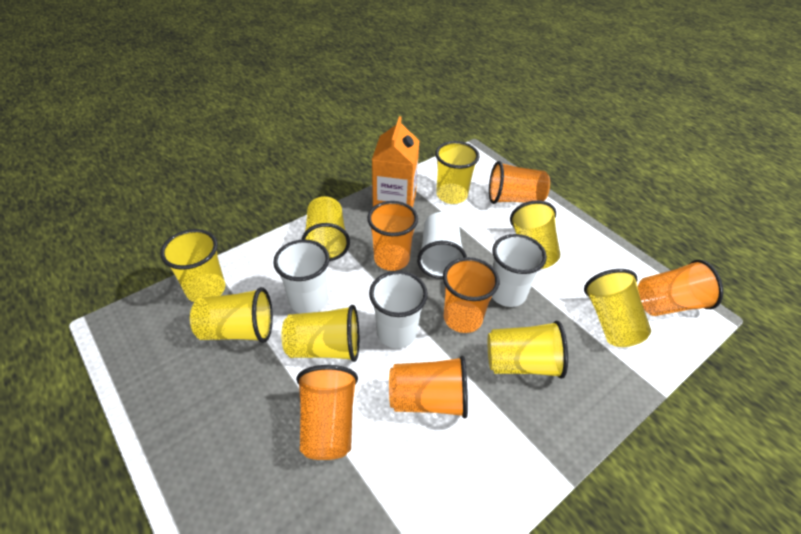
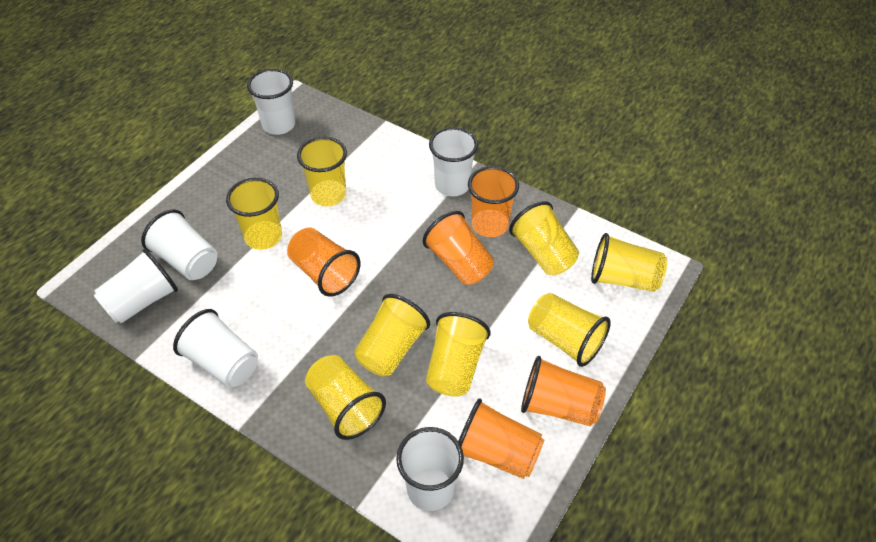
orange carton: 1 -> 0
orange cup: 6 -> 5
white cup: 4 -> 6

